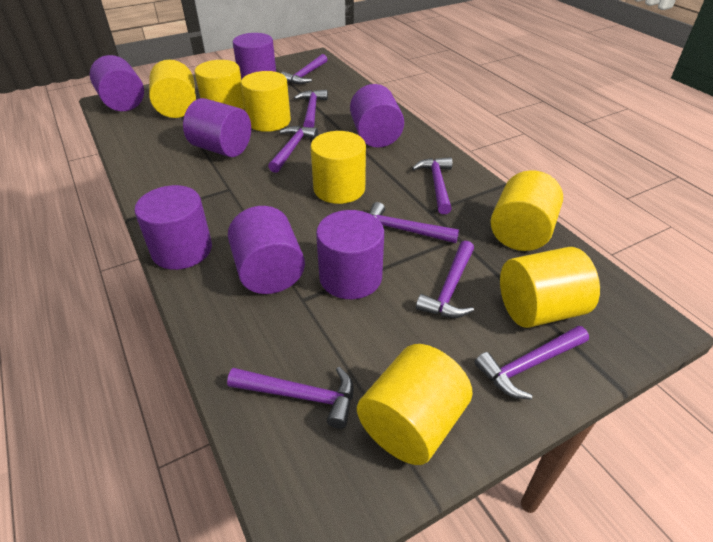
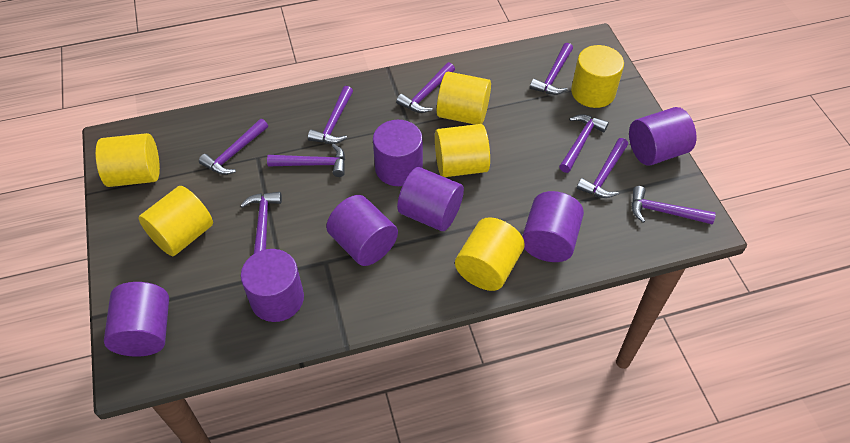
purple hammer: 8 -> 9
yellow cylinder: 7 -> 6

